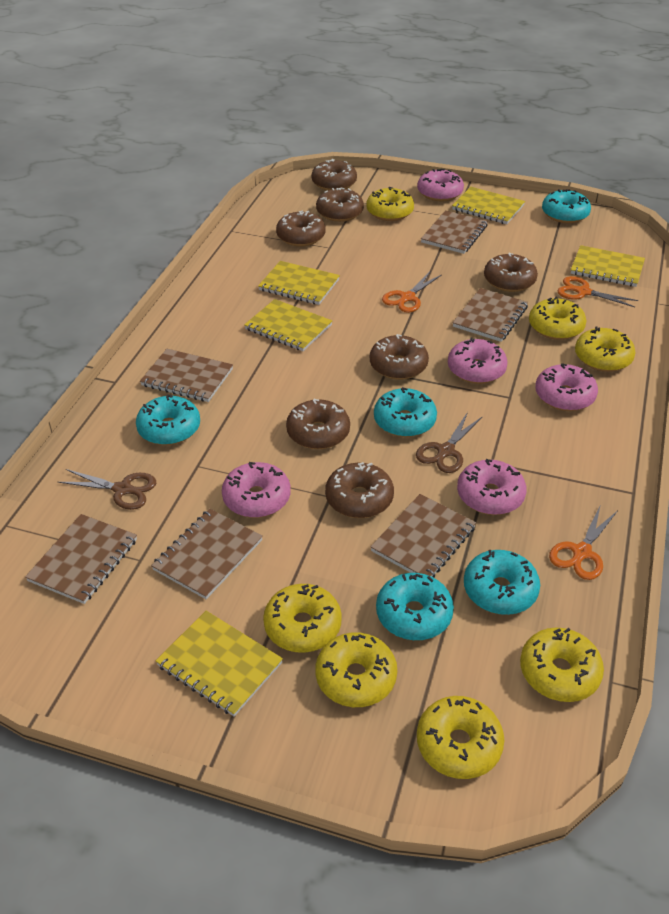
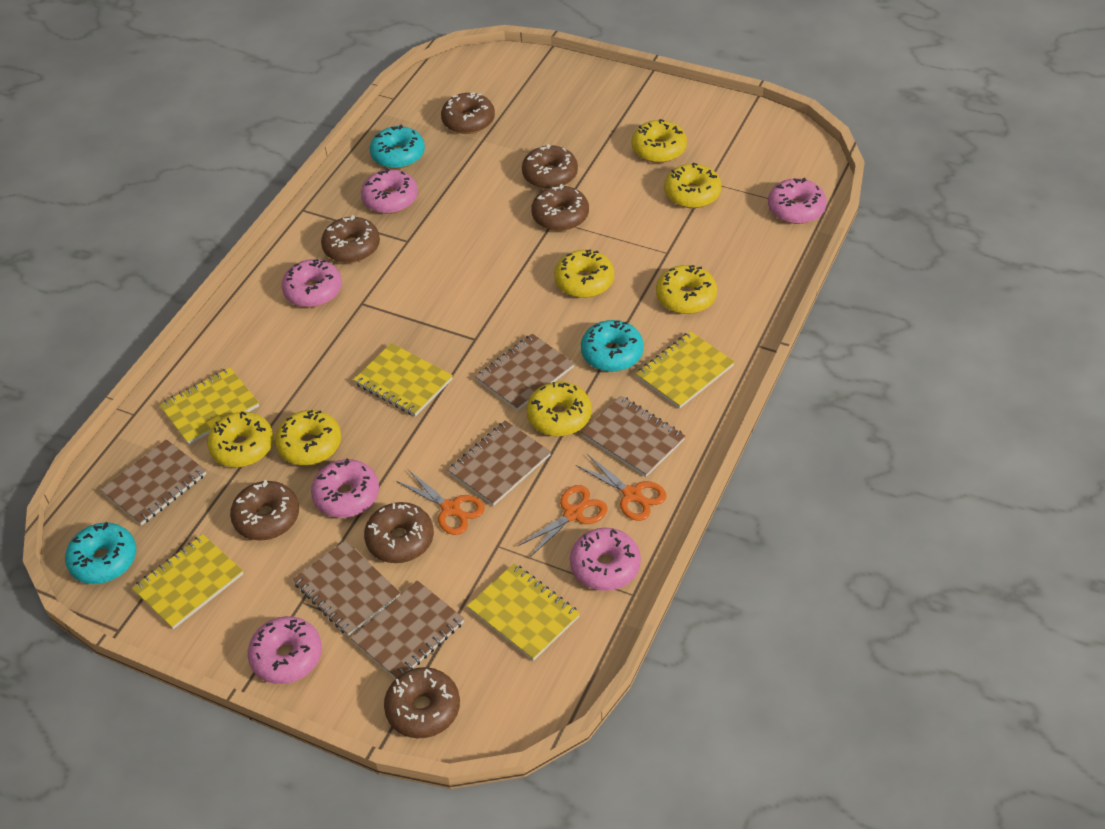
brown scissors: 2 -> 0
pink donut: 5 -> 6
turquoise donut: 5 -> 3

